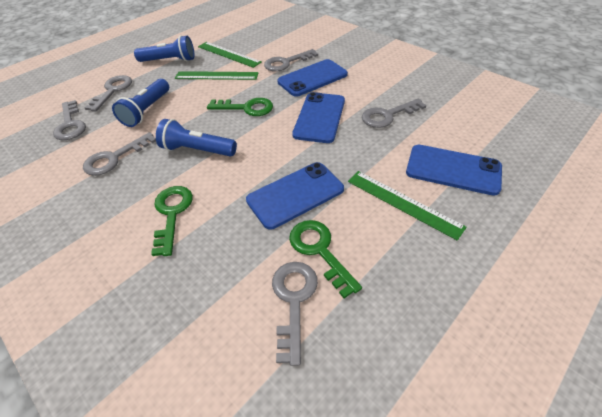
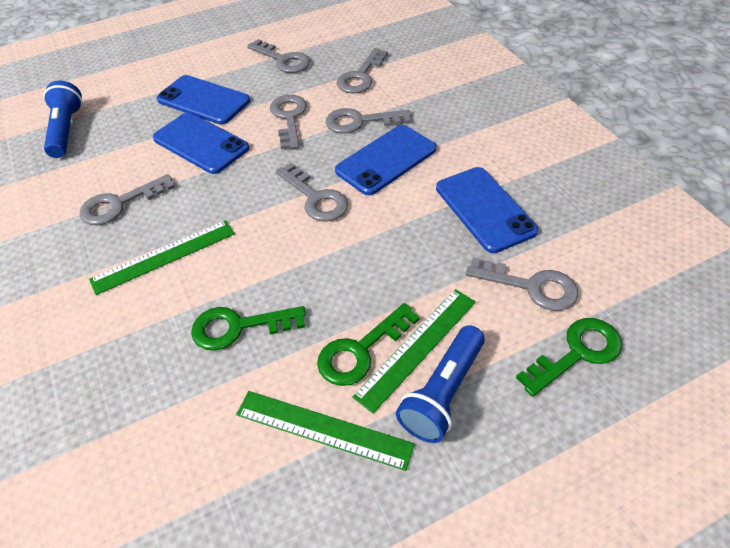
blue flashlight: 3 -> 2
grey key: 6 -> 7

